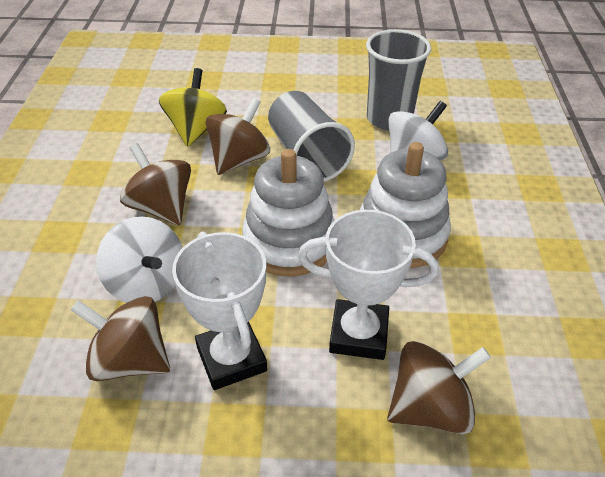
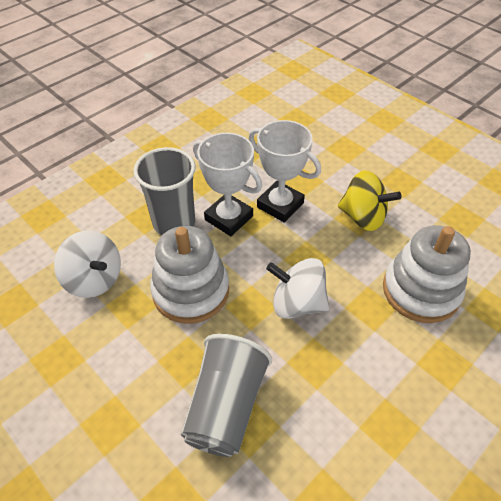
brown spinning top: 4 -> 0

